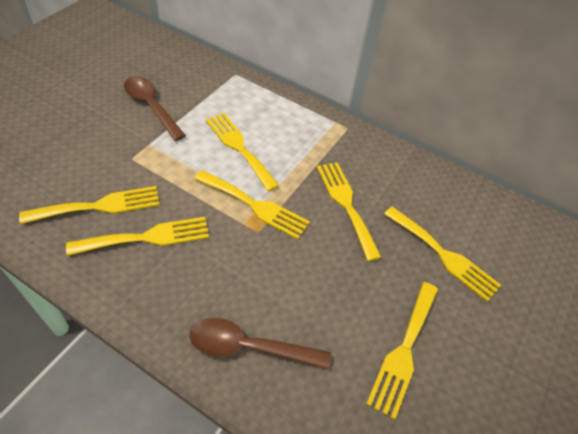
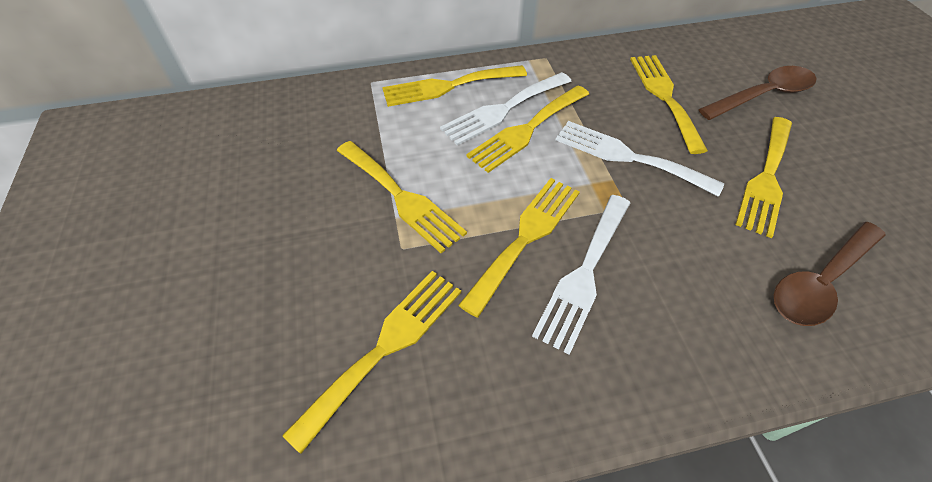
white fork: 0 -> 3

